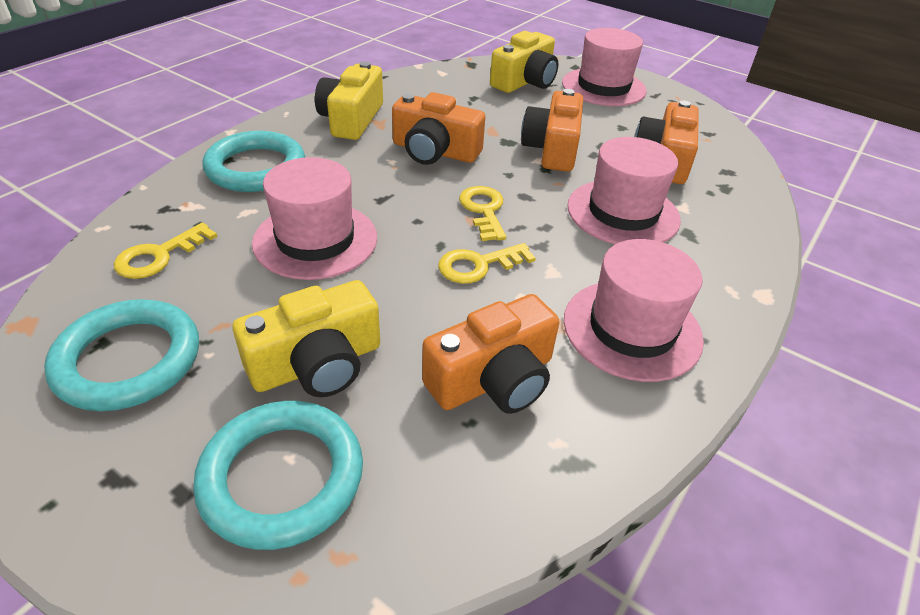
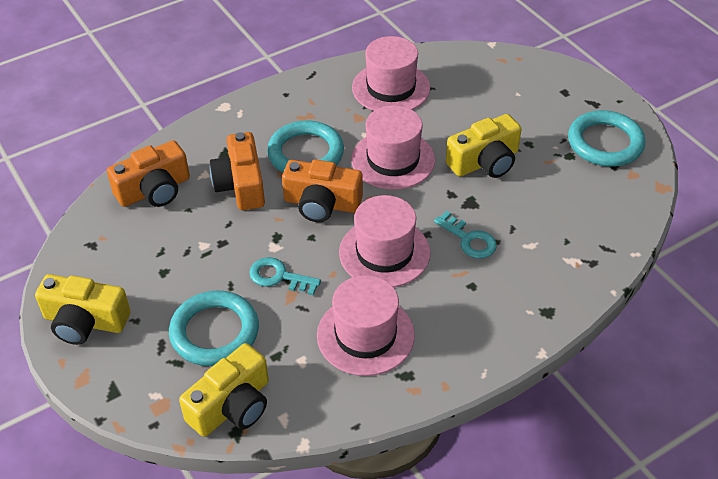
orange camera: 4 -> 3
turquoise key: 0 -> 2
yellow key: 3 -> 0

